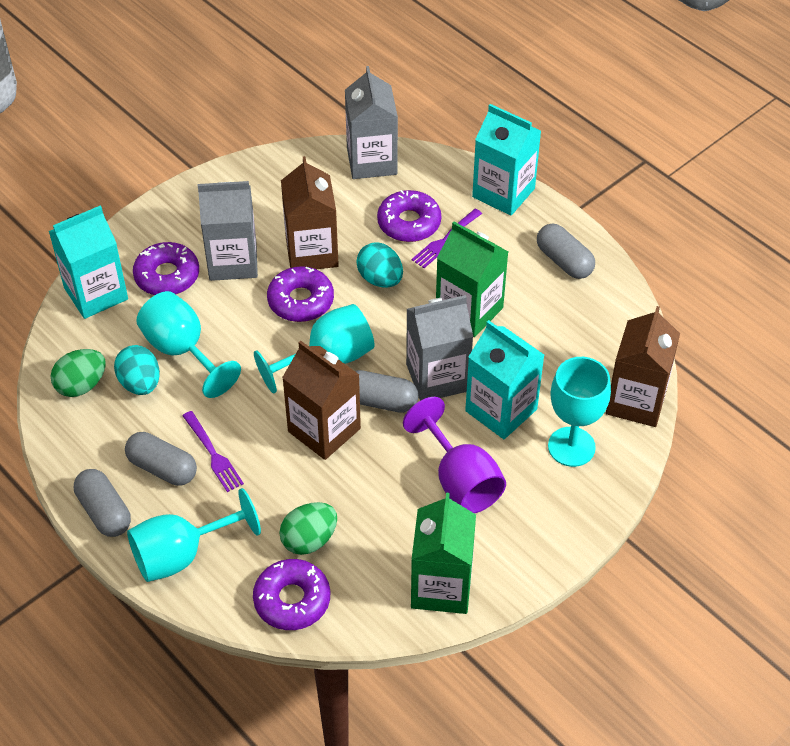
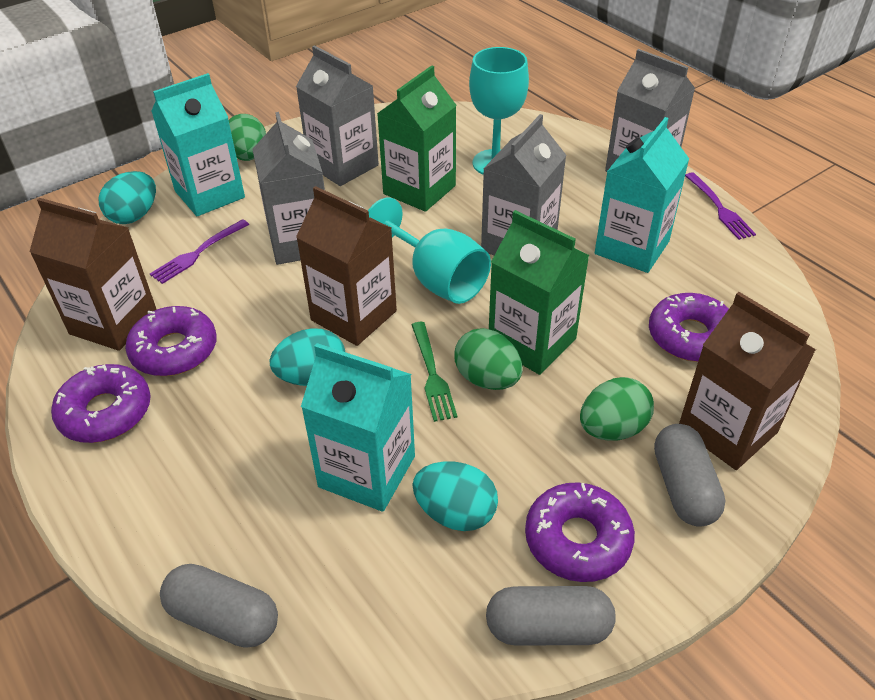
green egg: 2 -> 3
green fork: 0 -> 1
grey capsule: 4 -> 3
grey carton: 3 -> 4
purple goblet: 1 -> 0
turquoise egg: 2 -> 3
turquoise goblet: 4 -> 2

